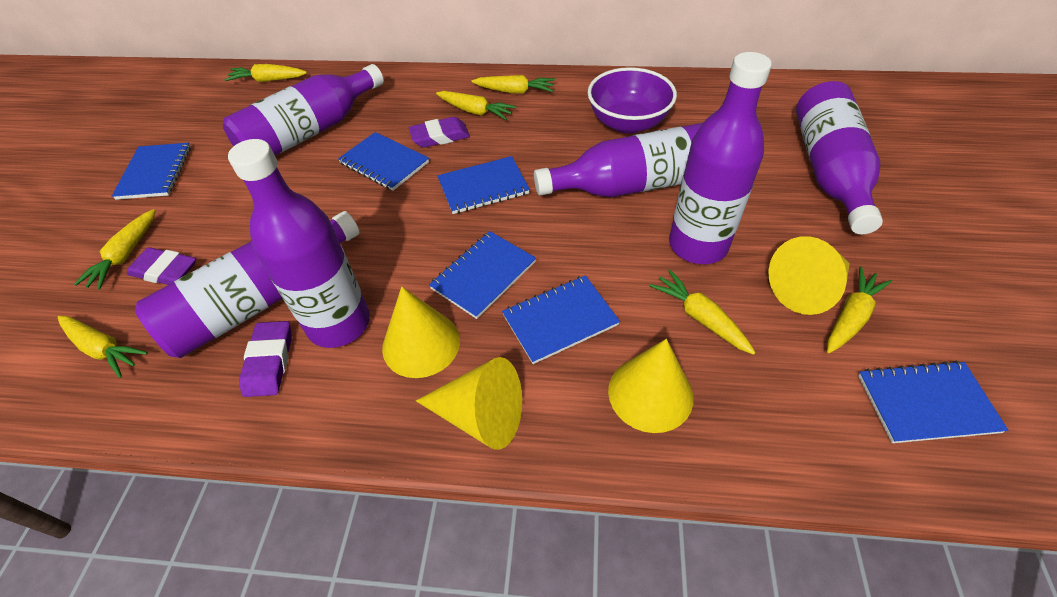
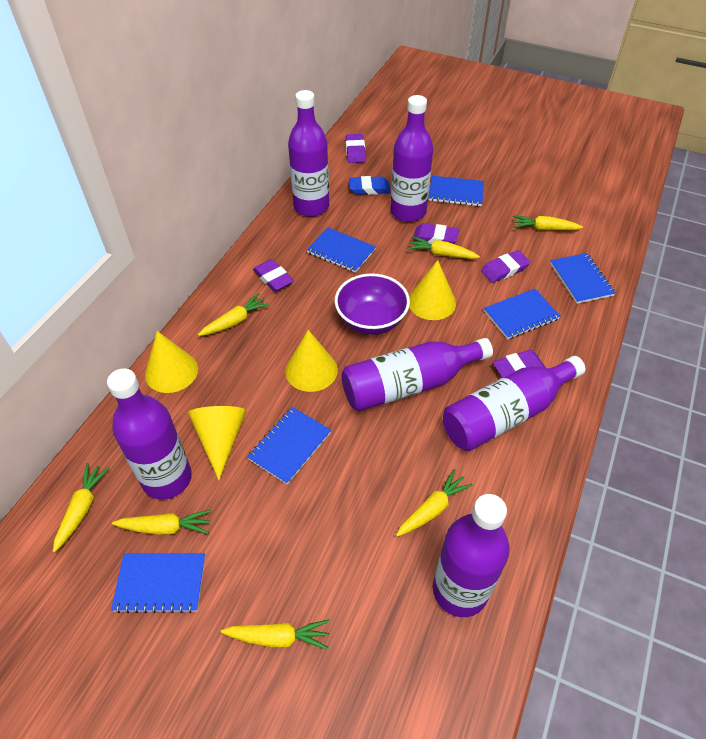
blue eraser: 0 -> 1
purple eraser: 3 -> 5

